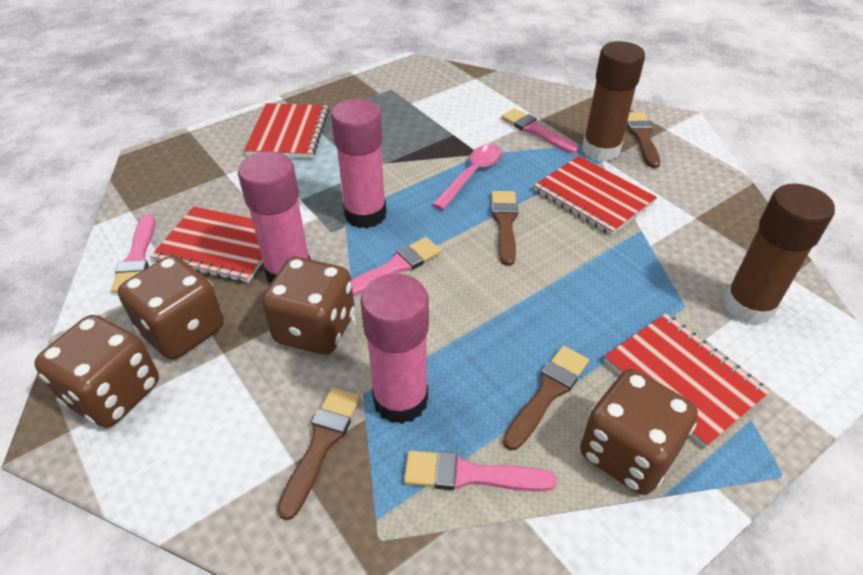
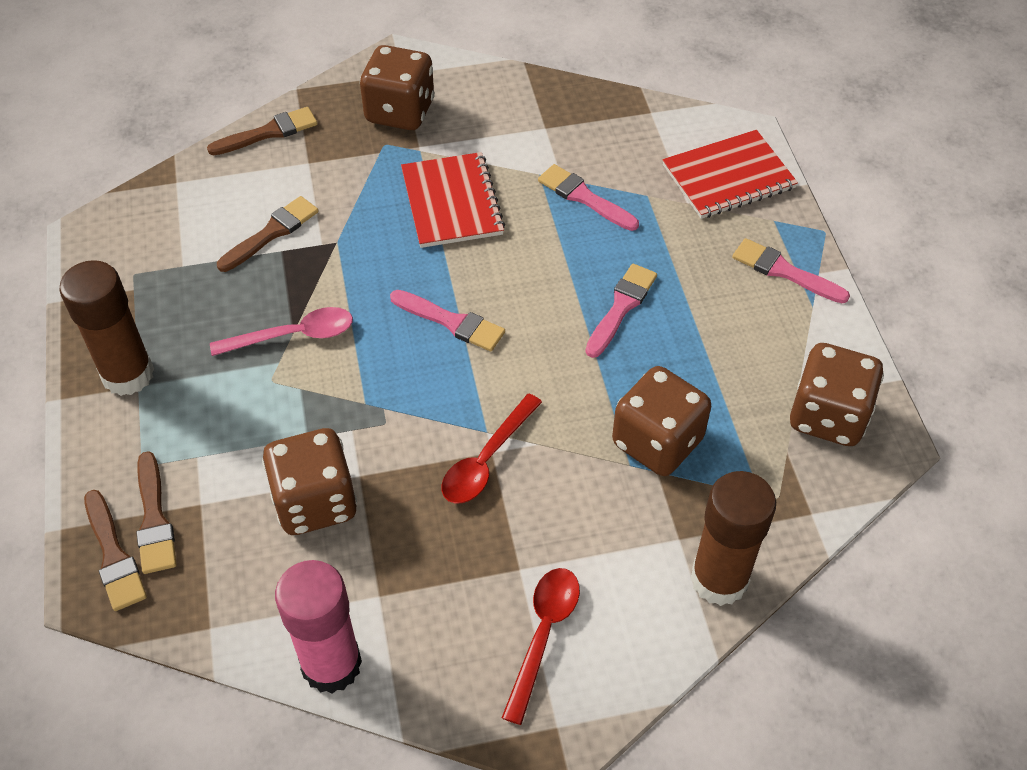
pink glue stick: 3 -> 1
red notebook: 4 -> 2
red spoon: 0 -> 2

